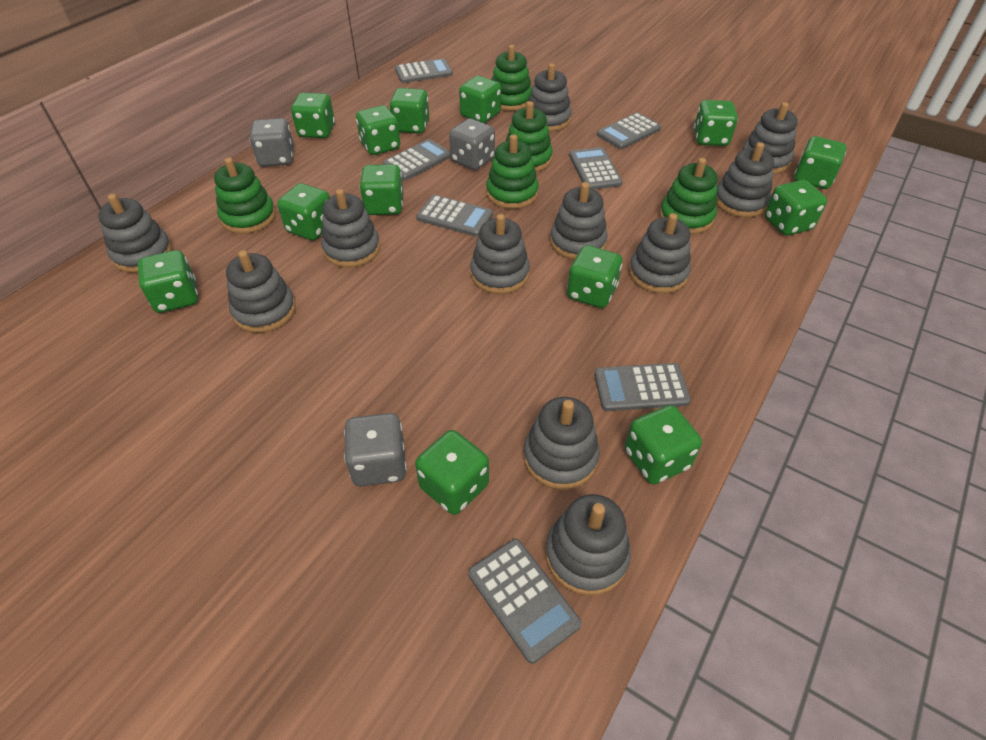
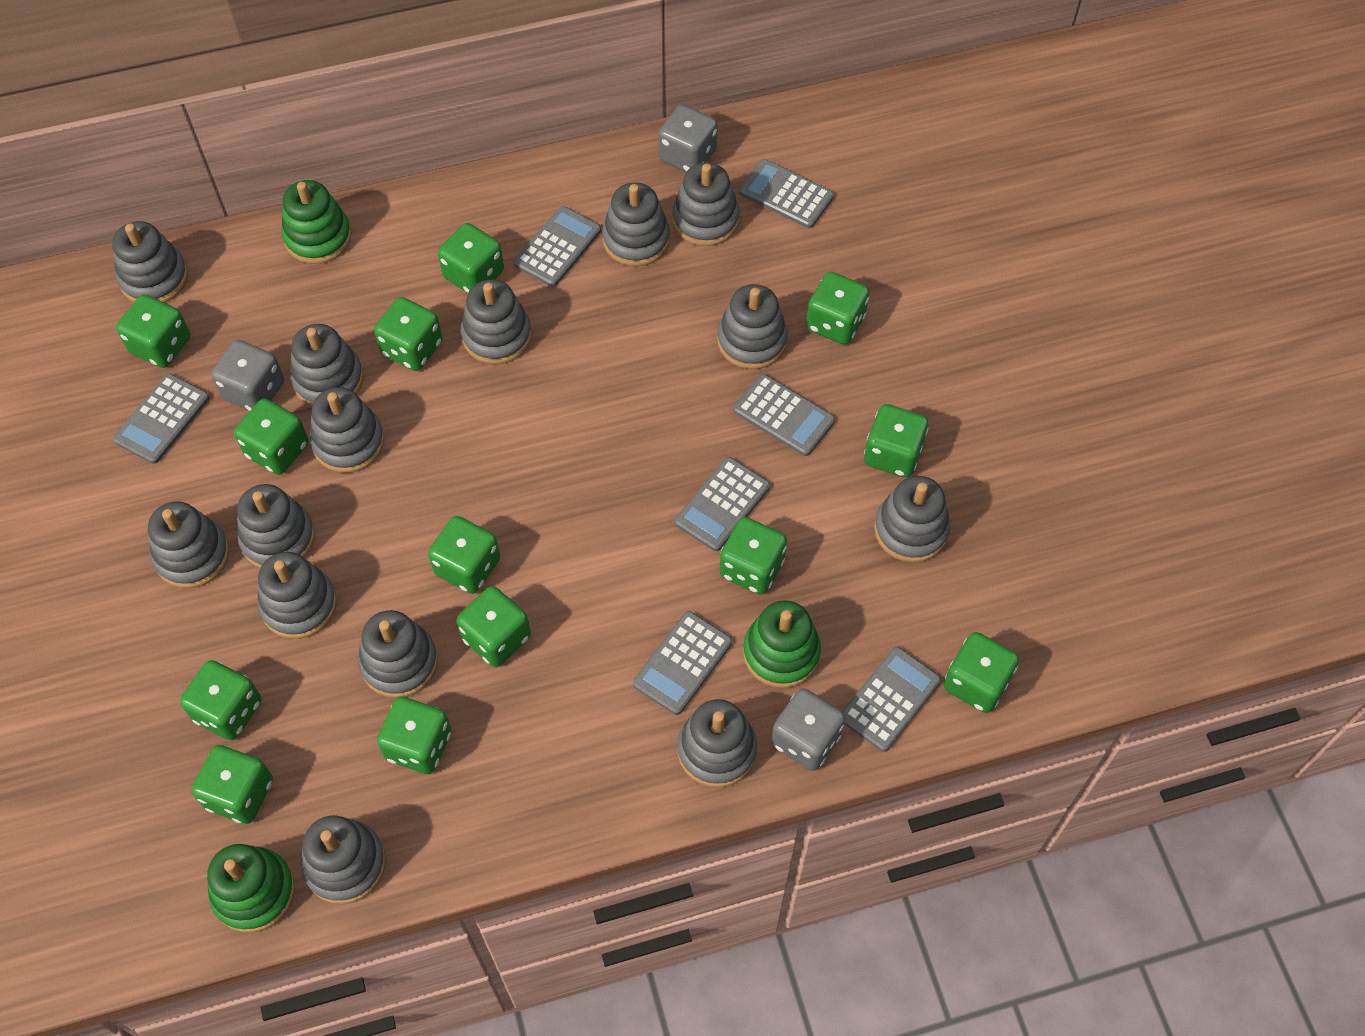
green stacking toy: 5 -> 3
grey stacking toy: 11 -> 14

